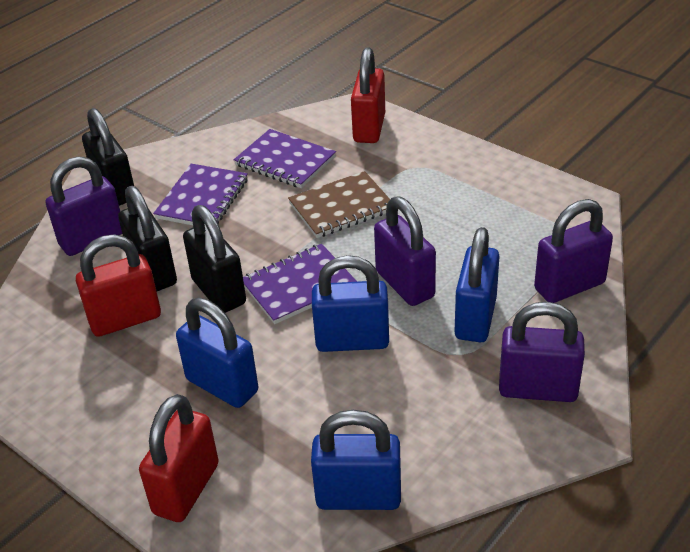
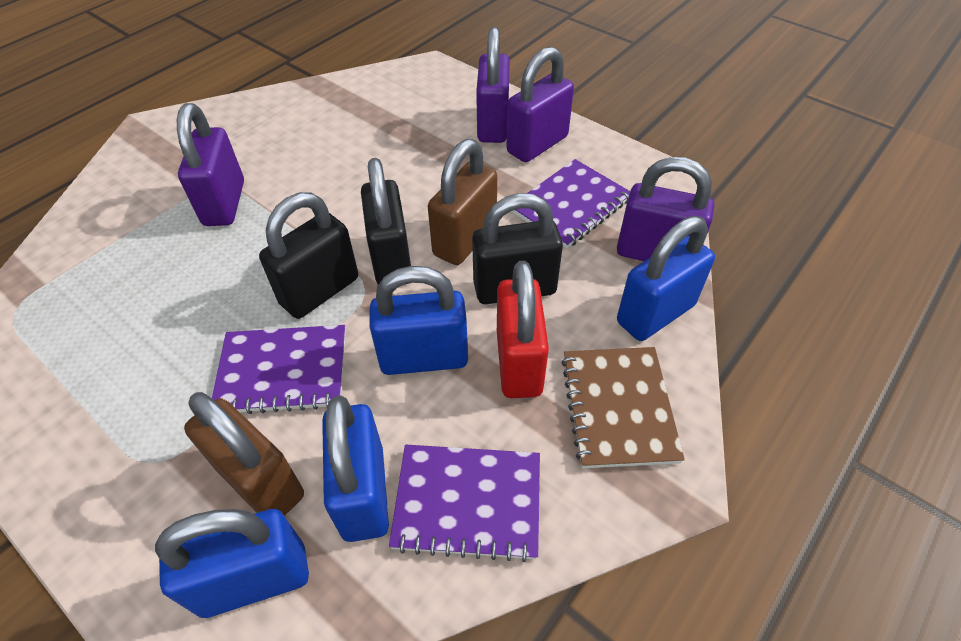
brown padlock: 0 -> 2
red padlock: 3 -> 1

